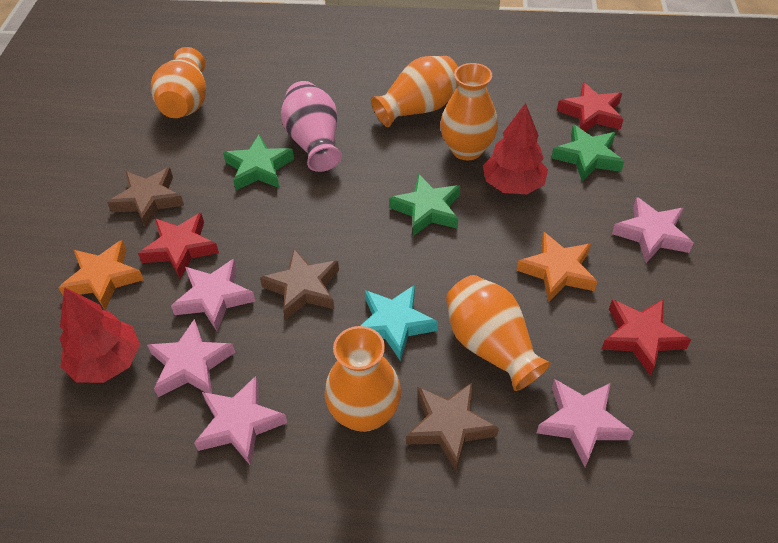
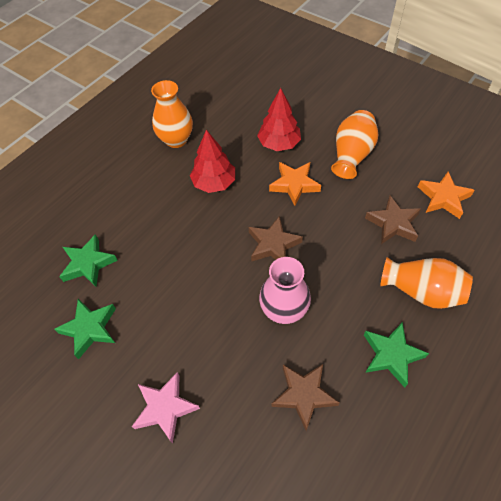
orange vase: 5 -> 3
pink star: 5 -> 1
red star: 3 -> 0
turquoise star: 1 -> 0

